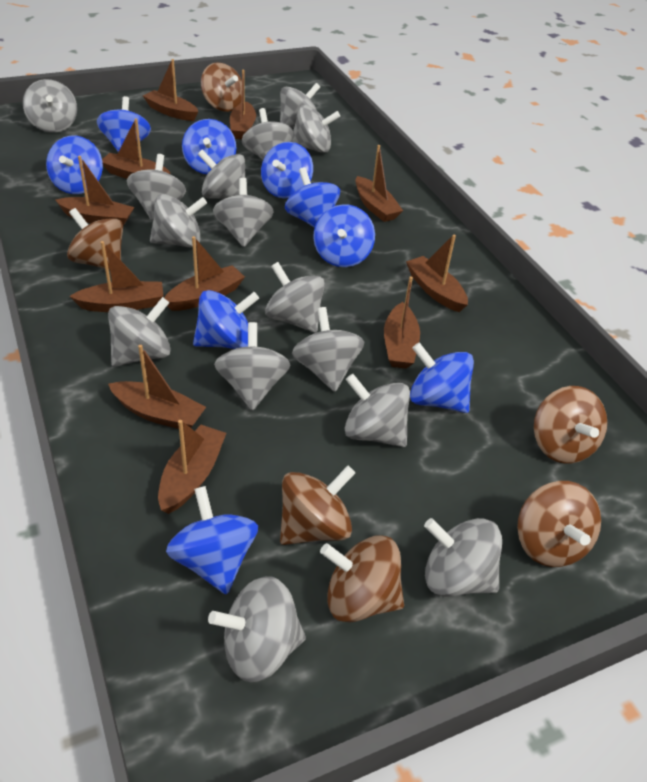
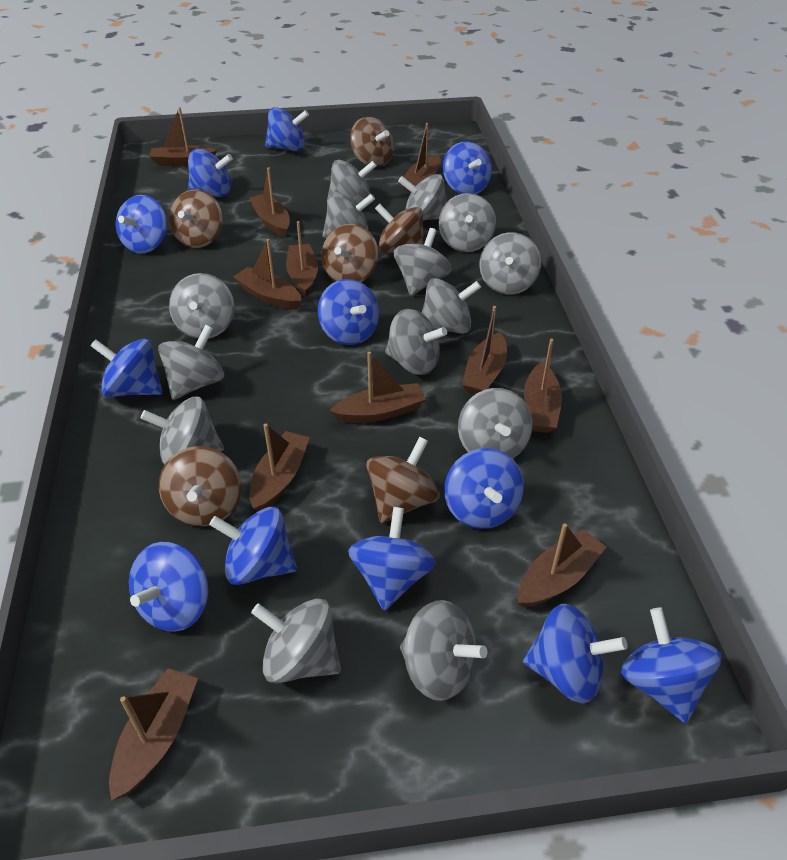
blue spinning top: 9 -> 12
grey spinning top: 15 -> 14

